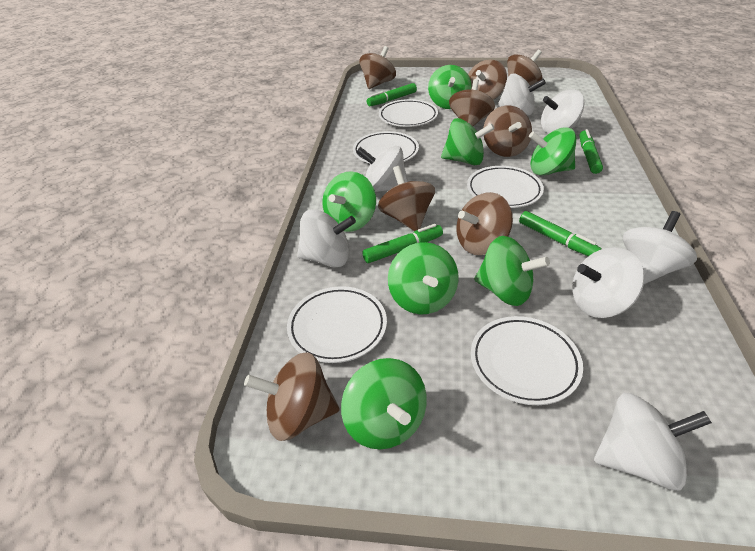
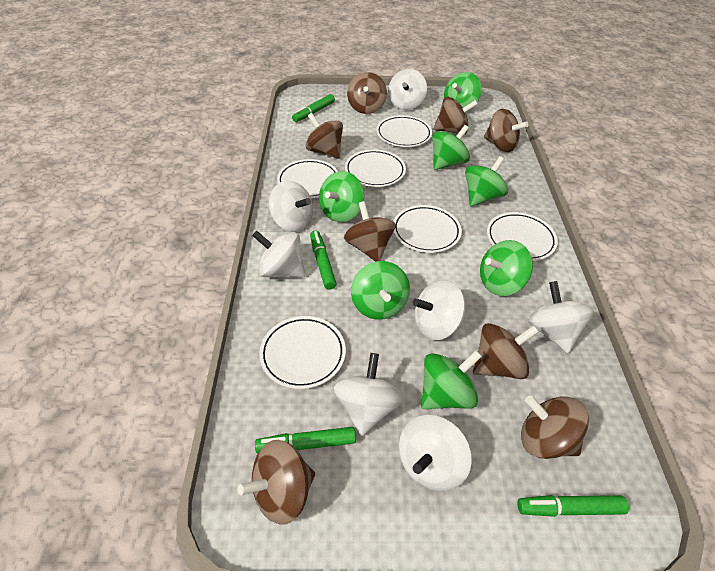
white plate: 5 -> 6

